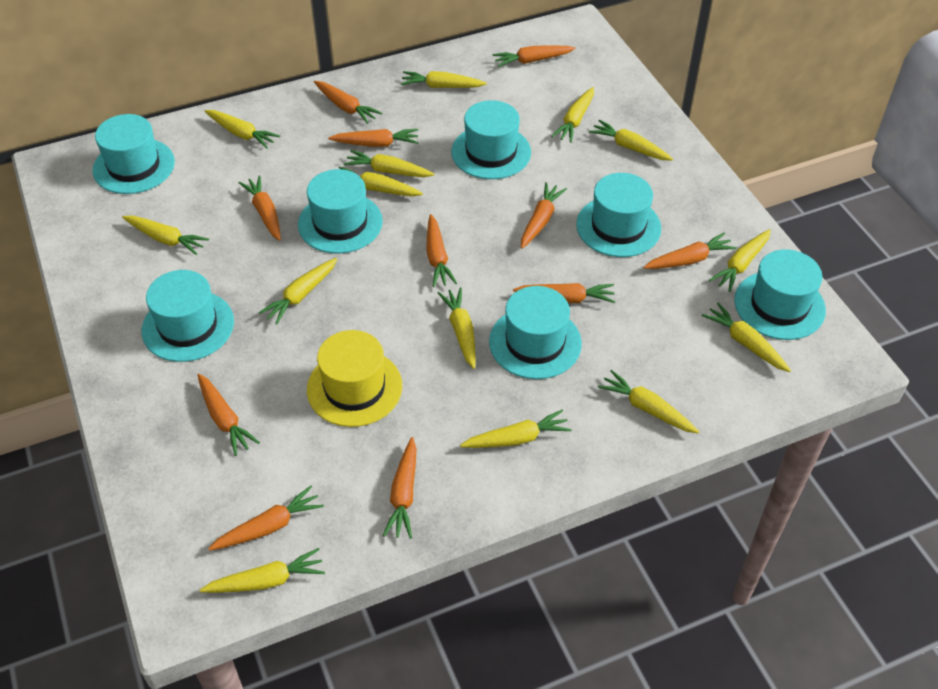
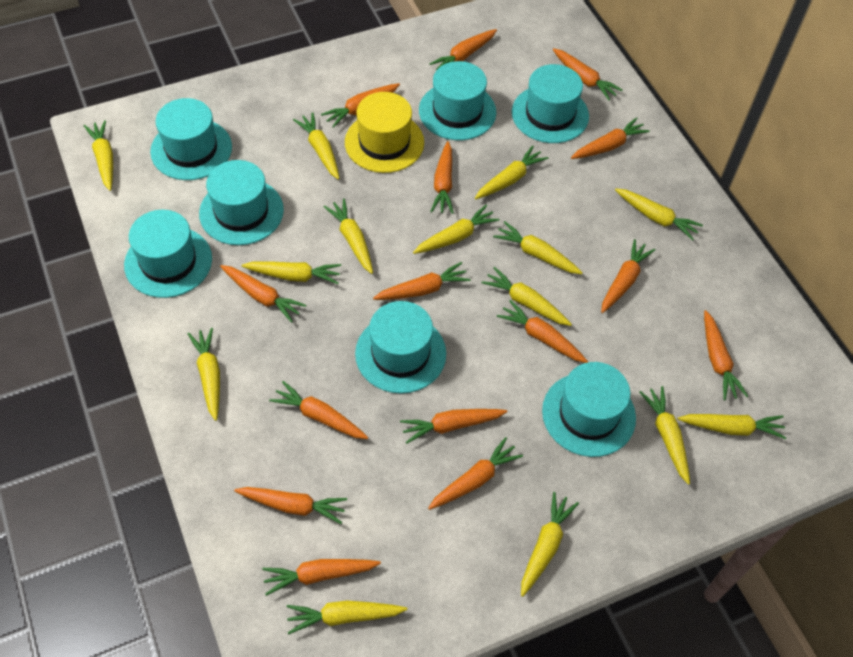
orange carrot: 11 -> 15

